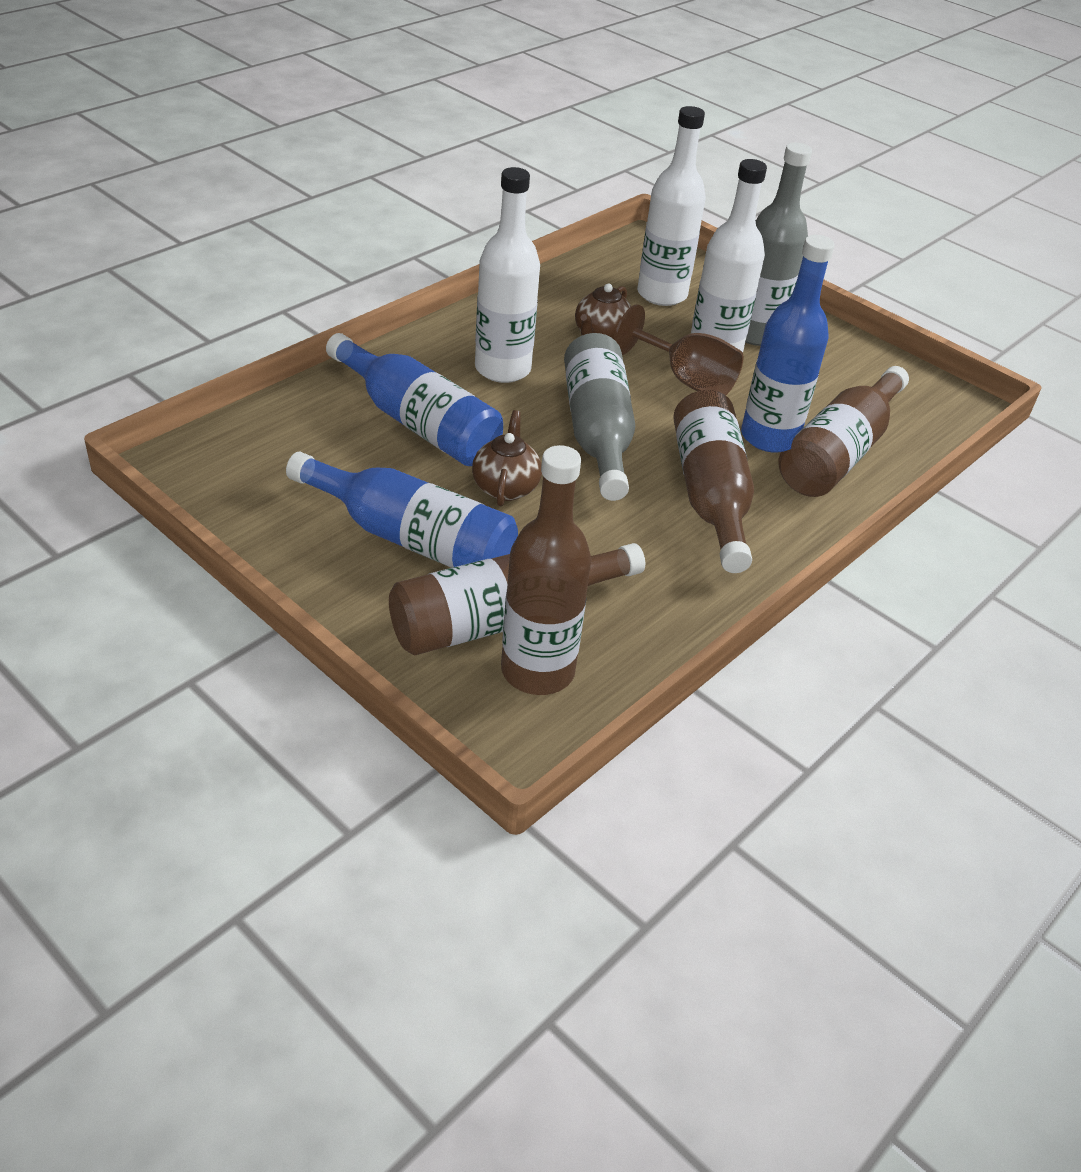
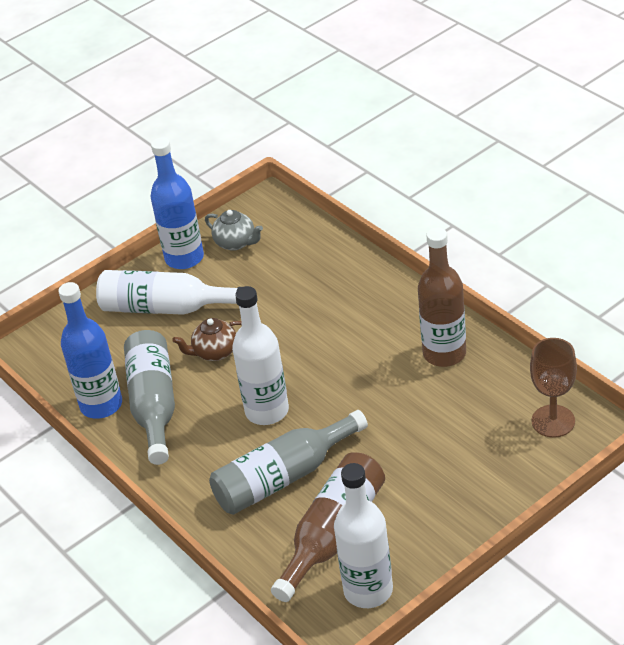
blue bottle: 3 -> 2
brown bottle: 4 -> 2
brown teapot: 2 -> 1
grey teapot: 0 -> 1

